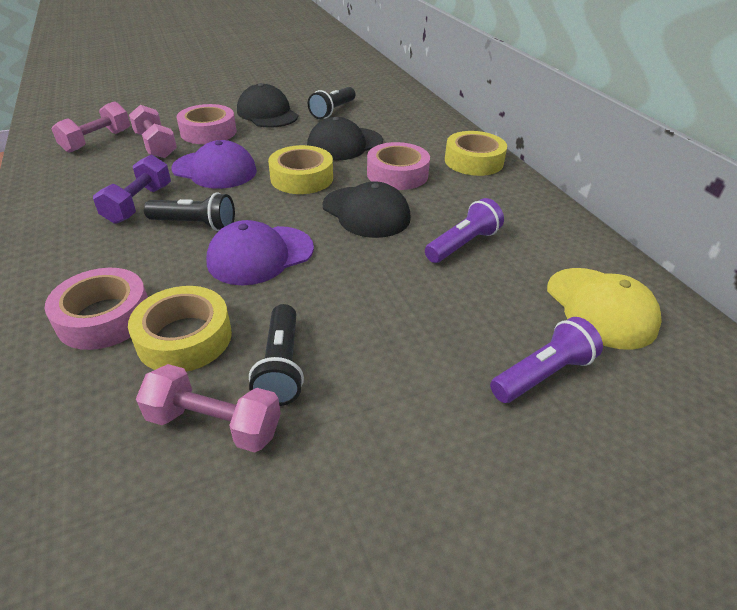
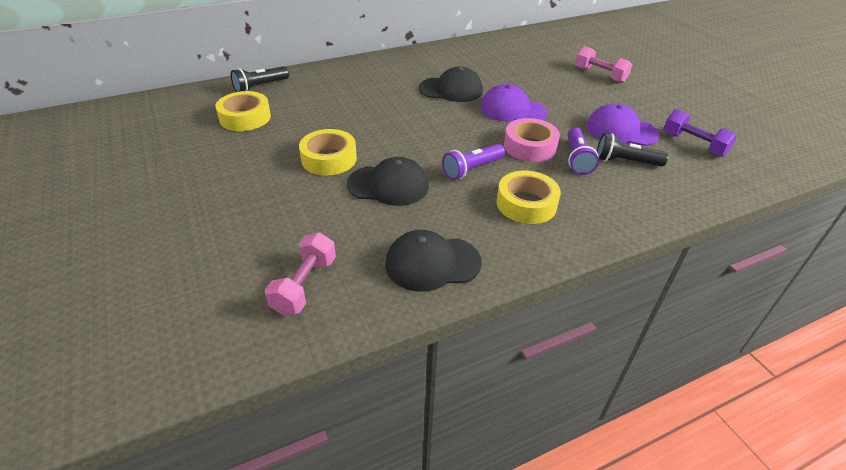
black flashlight: 3 -> 2
pink dumbbell: 3 -> 2
pink tape: 3 -> 1
yellow cap: 1 -> 0

